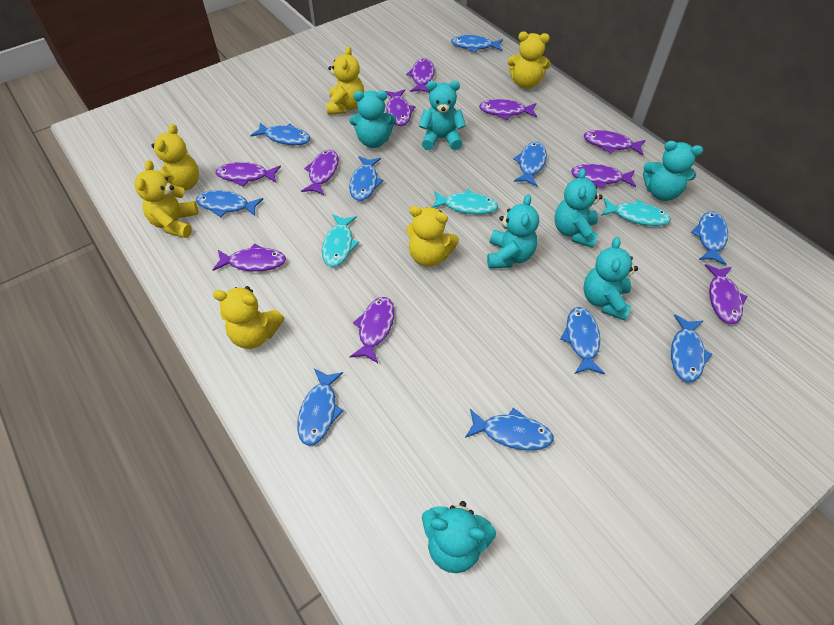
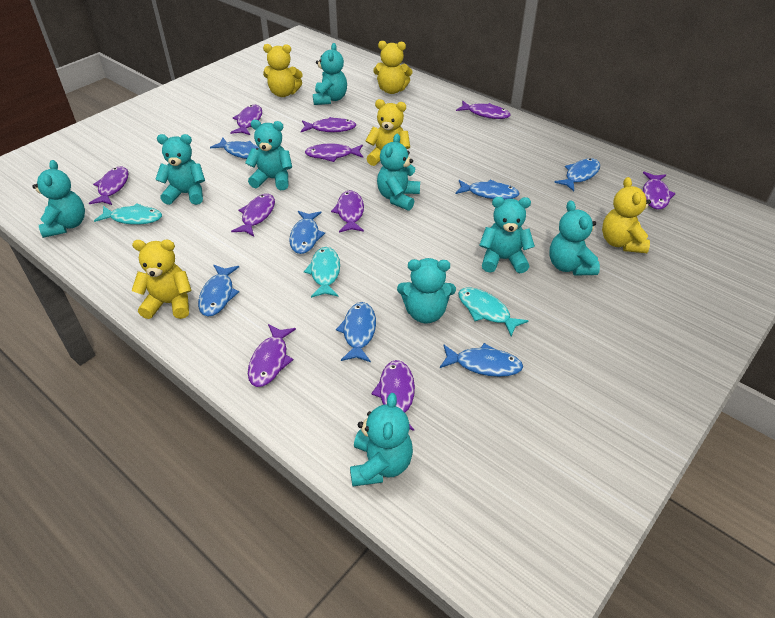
blue fish: 10 -> 7
turquoise teddy bear: 7 -> 9
yellow teddy bear: 6 -> 5

